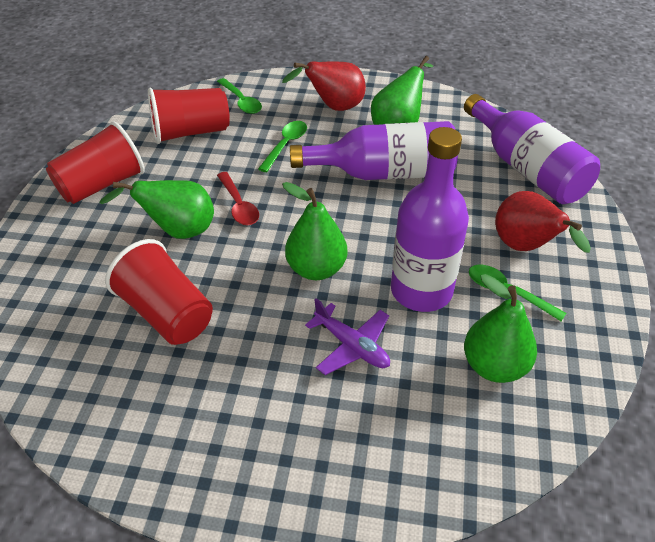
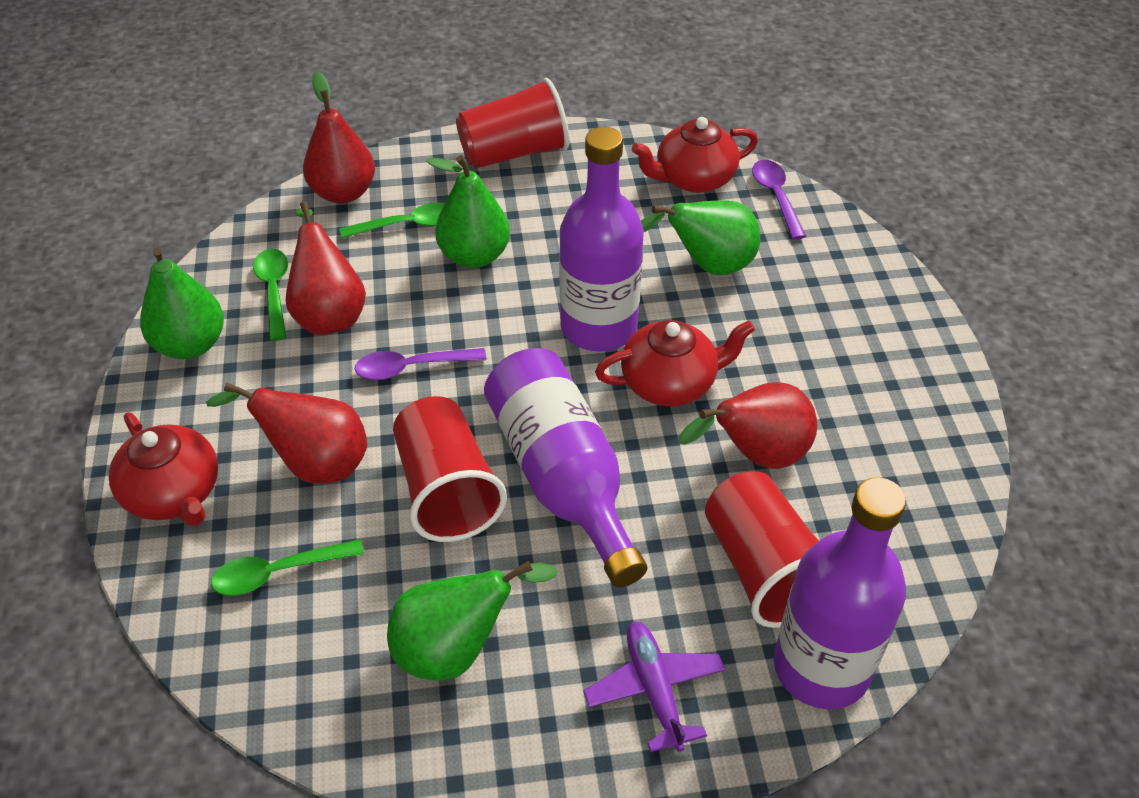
purple spoon: 0 -> 2
red pear: 2 -> 4
red spoon: 1 -> 0
red teapot: 0 -> 3

